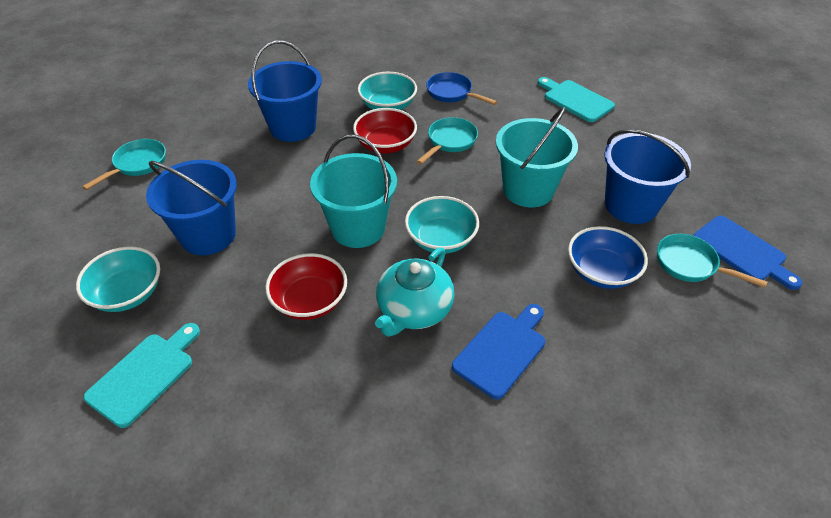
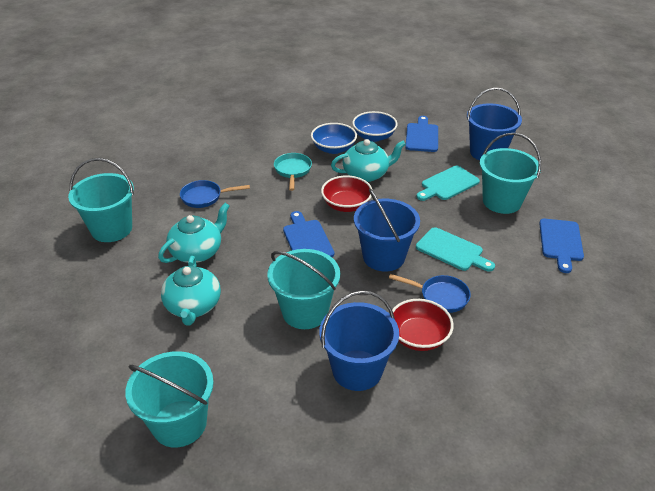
blue bowl: 1 -> 2
blue cutting board: 2 -> 3
blue pan: 1 -> 2
turquoise bowl: 3 -> 0
turquoise bucket: 2 -> 4
turquoise pan: 3 -> 1
turquoise teapot: 1 -> 3

